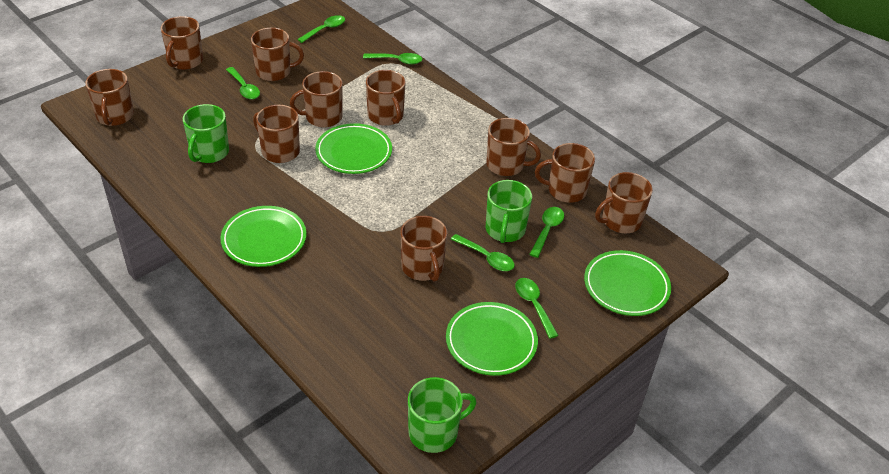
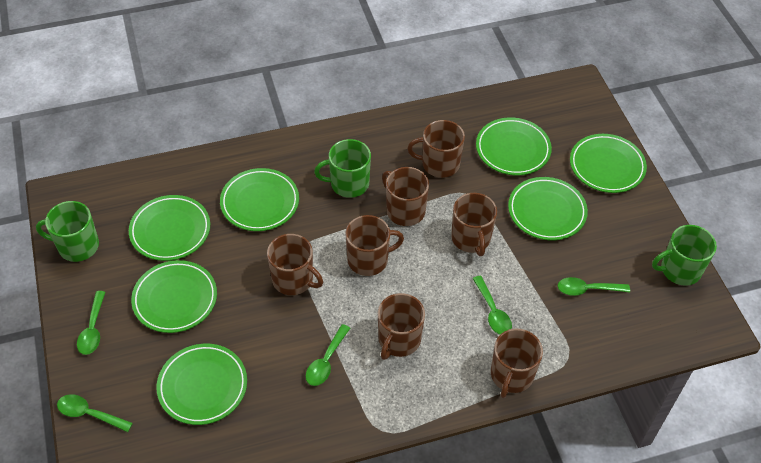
brown mug: 10 -> 7
green plate: 4 -> 7
green spoon: 6 -> 5

